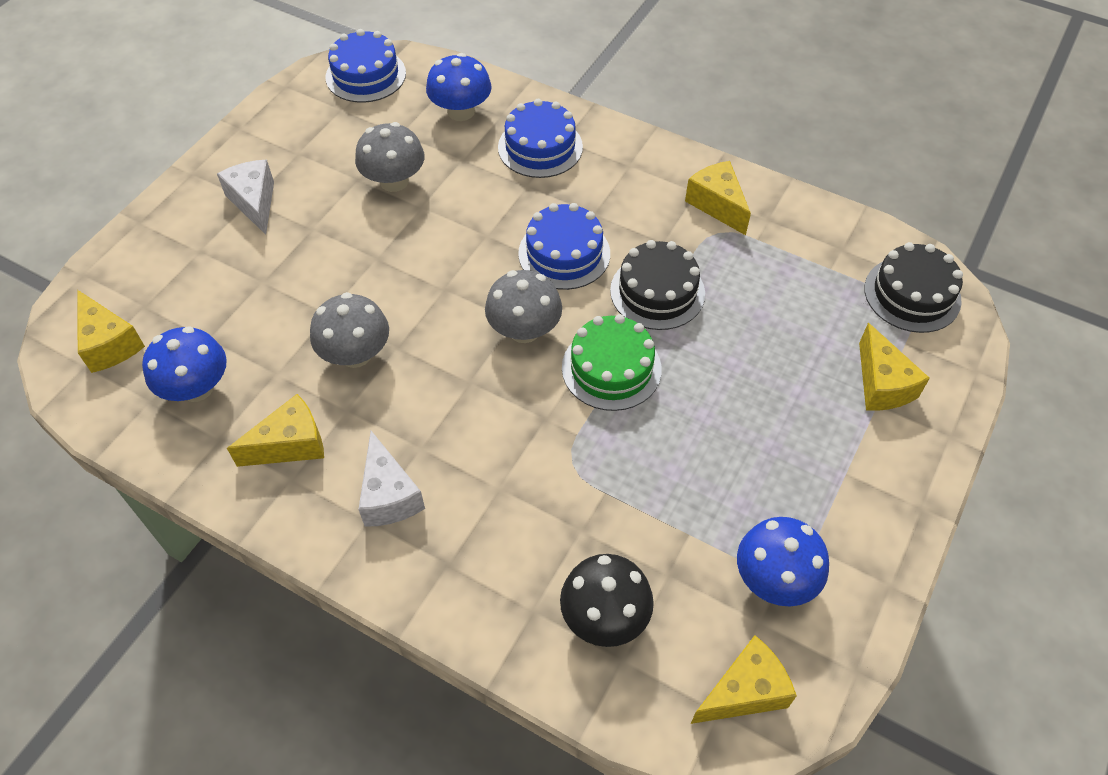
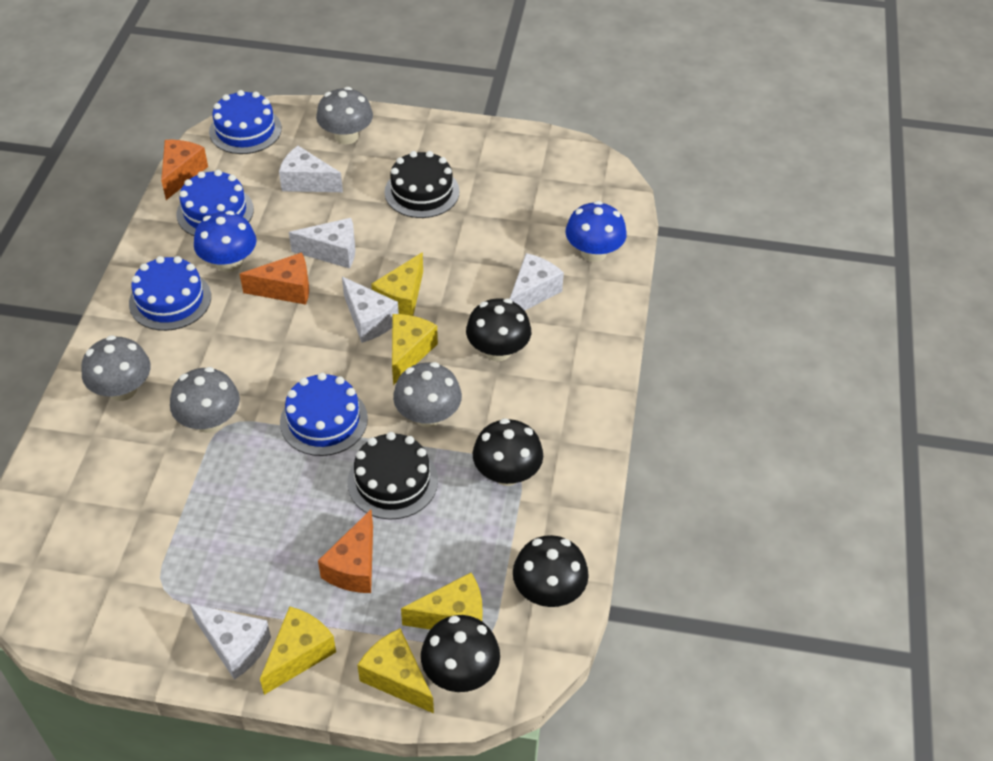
black mushroom: 1 -> 4
blue cake: 3 -> 4
blue mushroom: 3 -> 2
green cake: 1 -> 0
grey mushroom: 3 -> 4
orange cheese: 0 -> 3
white cheese: 2 -> 5

